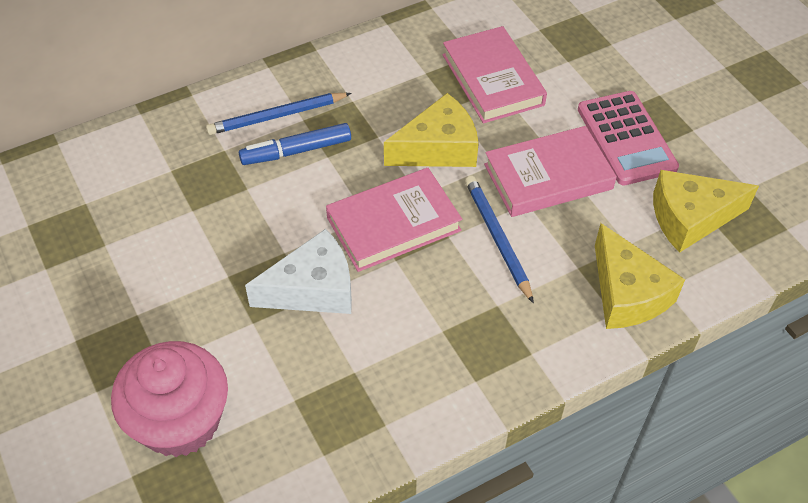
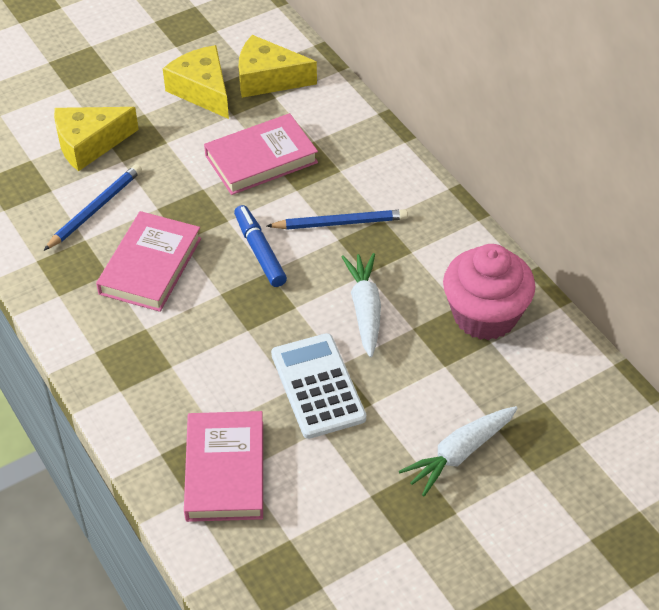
pink calculator: 1 -> 0
white calculator: 0 -> 1
white carrot: 0 -> 2
white cheese: 1 -> 0

